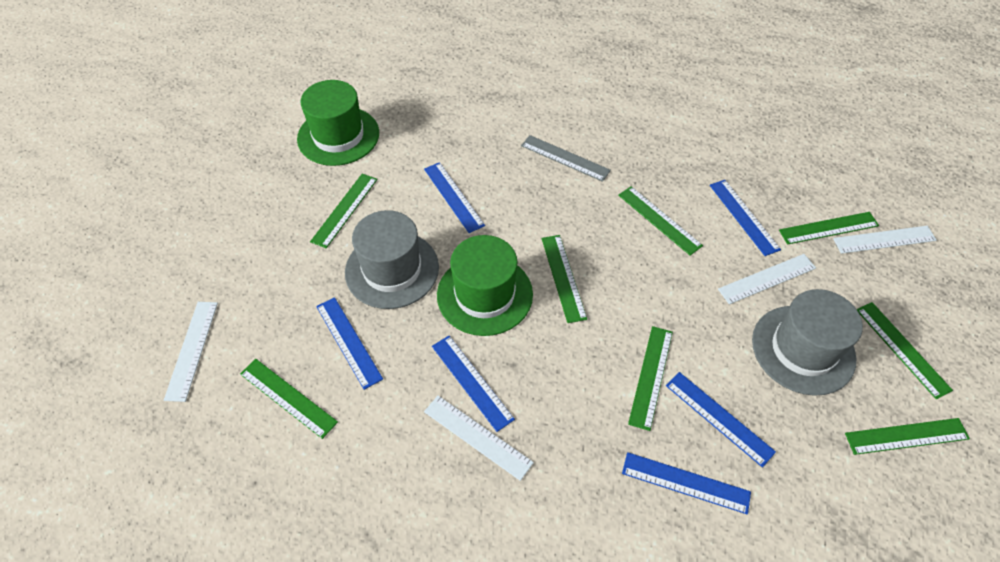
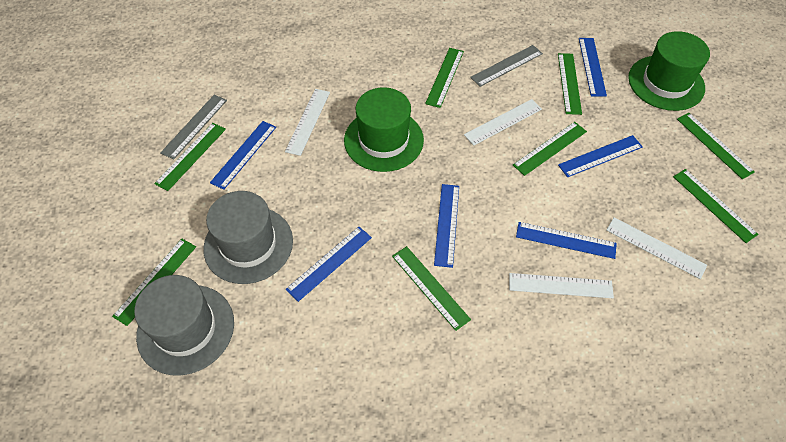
grey ruler: 1 -> 2

